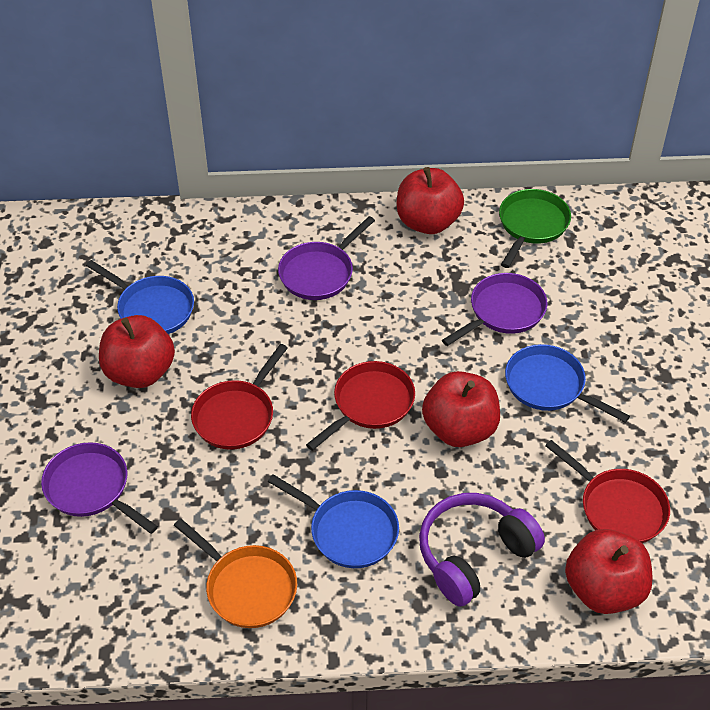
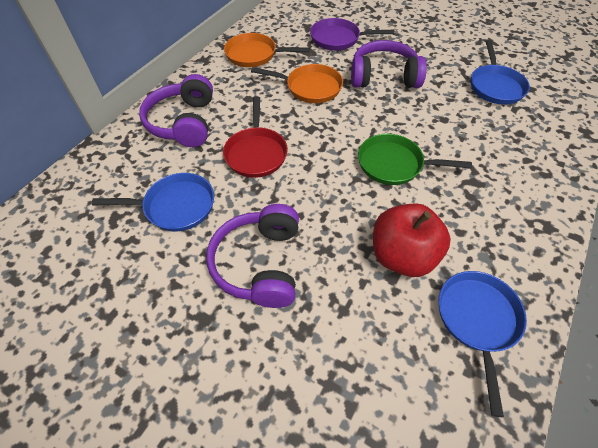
orange pan: 1 -> 2
purple headphones: 1 -> 3
purple pan: 3 -> 1
red apple: 4 -> 1
red pan: 3 -> 1

